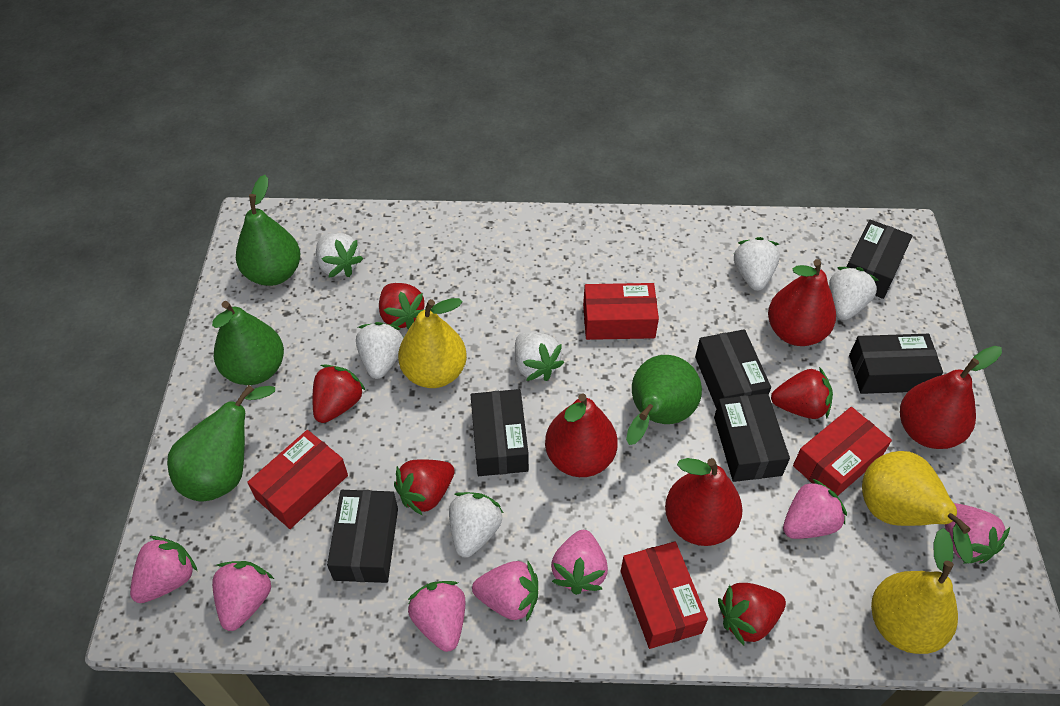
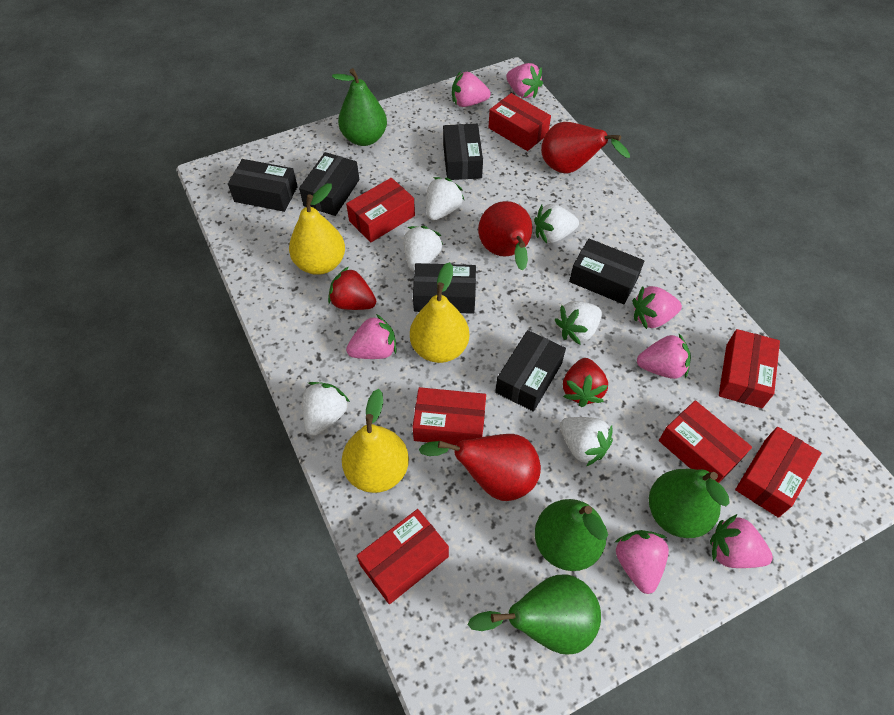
red box: 4 -> 7
red pear: 4 -> 3
red strawberry: 5 -> 2

